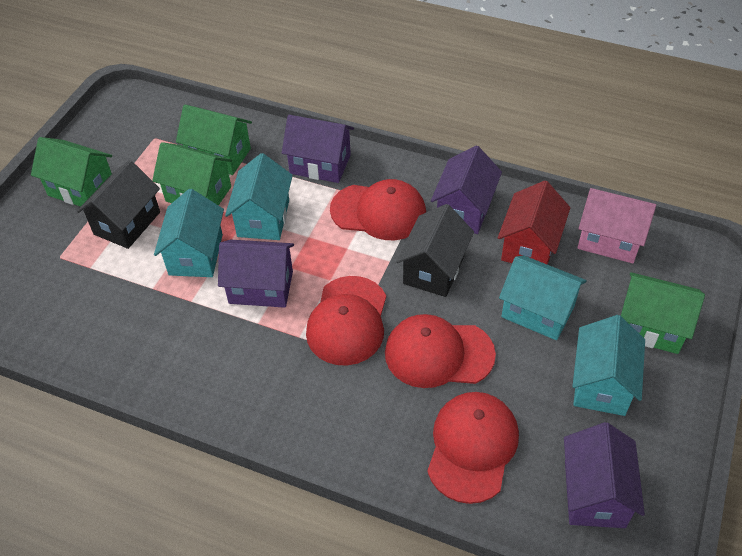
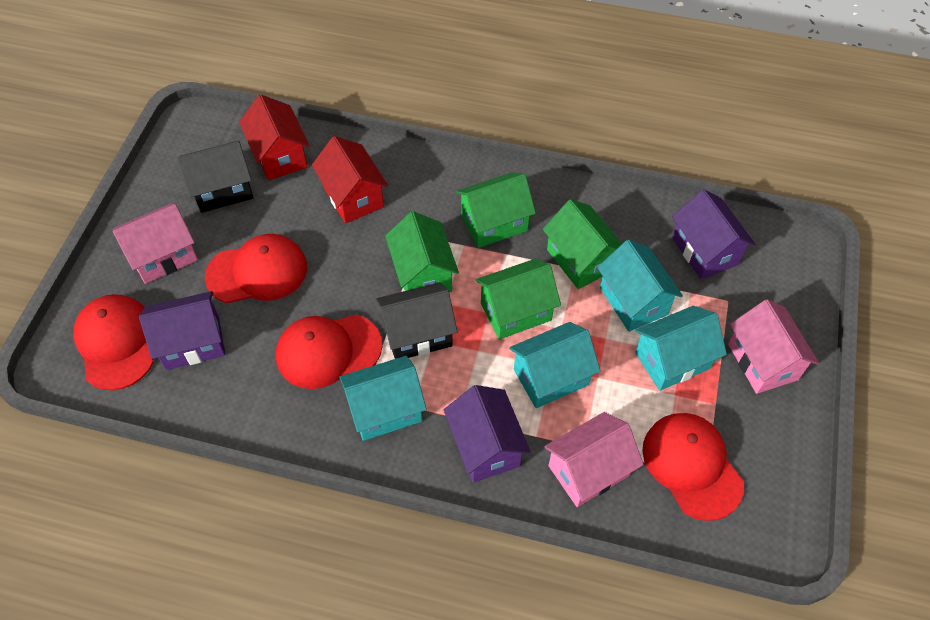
pink house: 1 -> 3
purple house: 4 -> 3
red house: 1 -> 2

